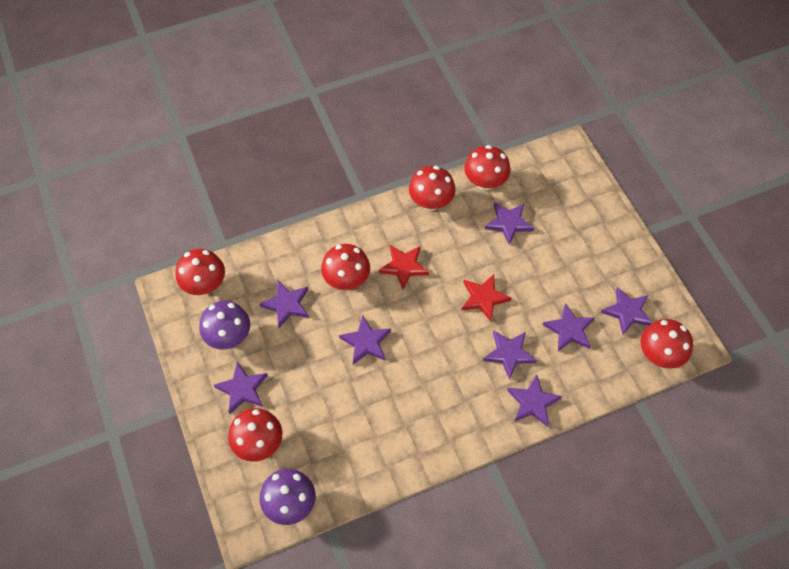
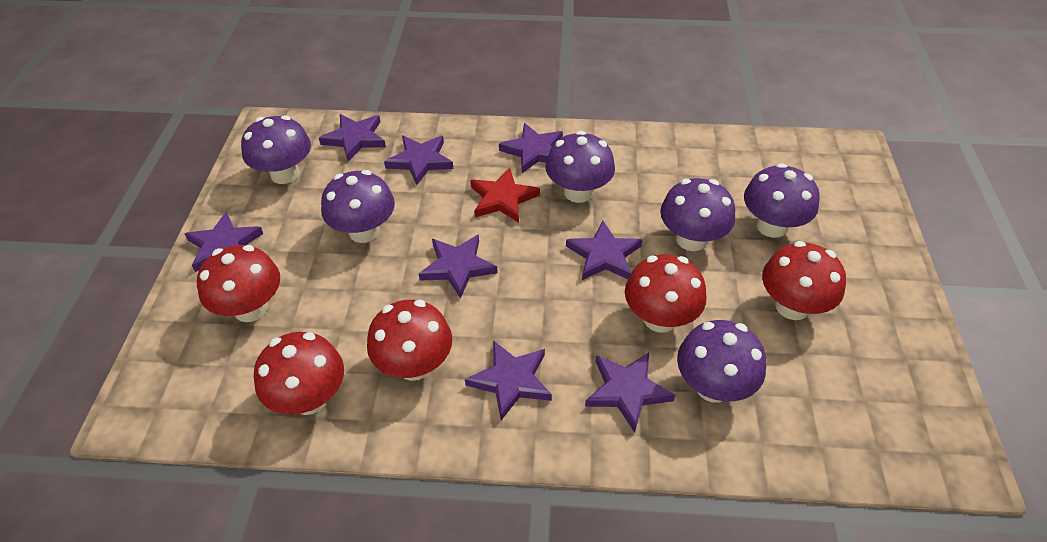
purple mushroom: 2 -> 6
red mushroom: 6 -> 5
red star: 2 -> 1

